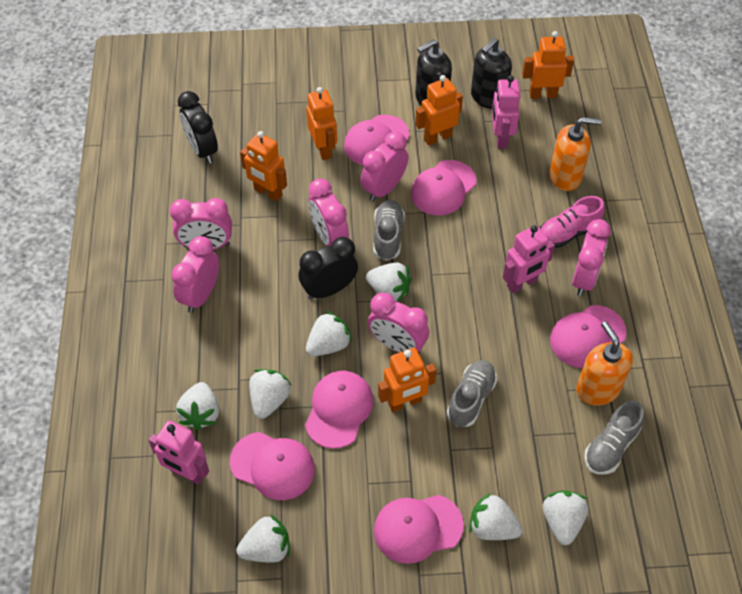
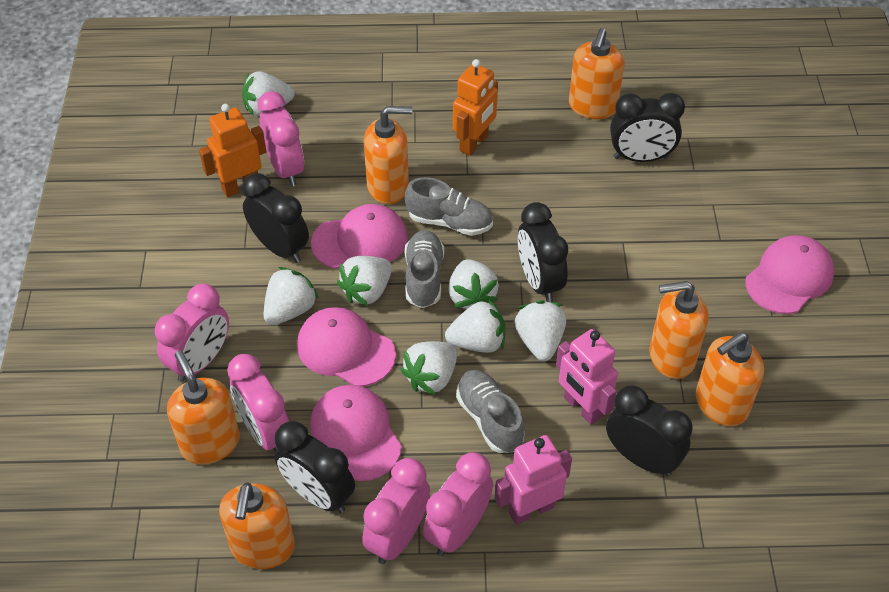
black clock: 2 -> 5
black soap dispenser: 2 -> 0
orange robot: 5 -> 2
orange soap dispenser: 2 -> 6
pink cap: 6 -> 4
pink clock: 6 -> 5
pink robot: 3 -> 2
pink shoe: 1 -> 0

